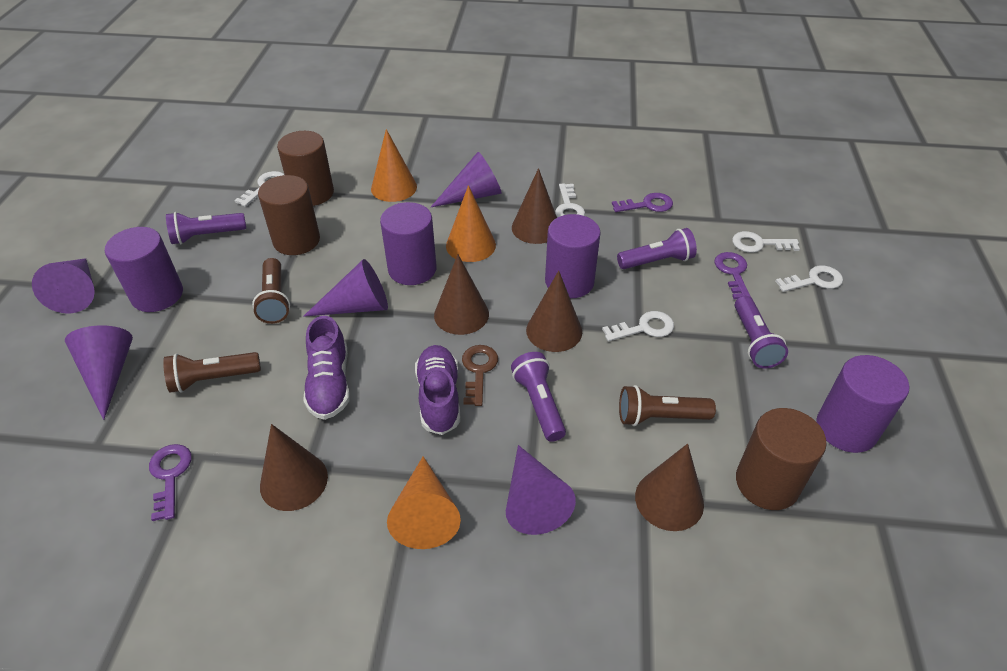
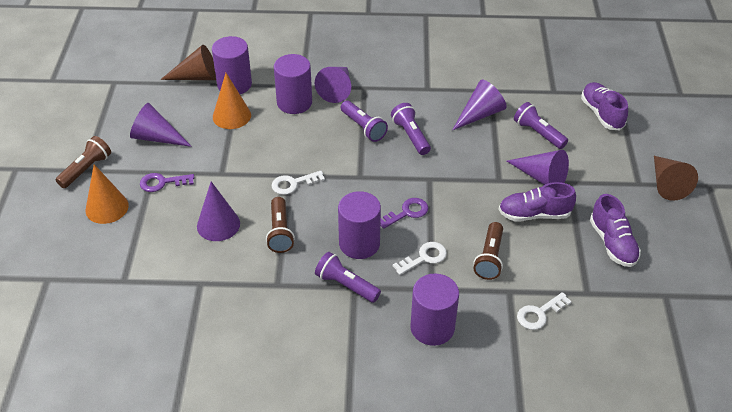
brown cone: 5 -> 2
brown cylinder: 3 -> 0
brown key: 1 -> 0
orange cone: 3 -> 2
purple key: 3 -> 2
purple shoe: 2 -> 3
white key: 5 -> 3

